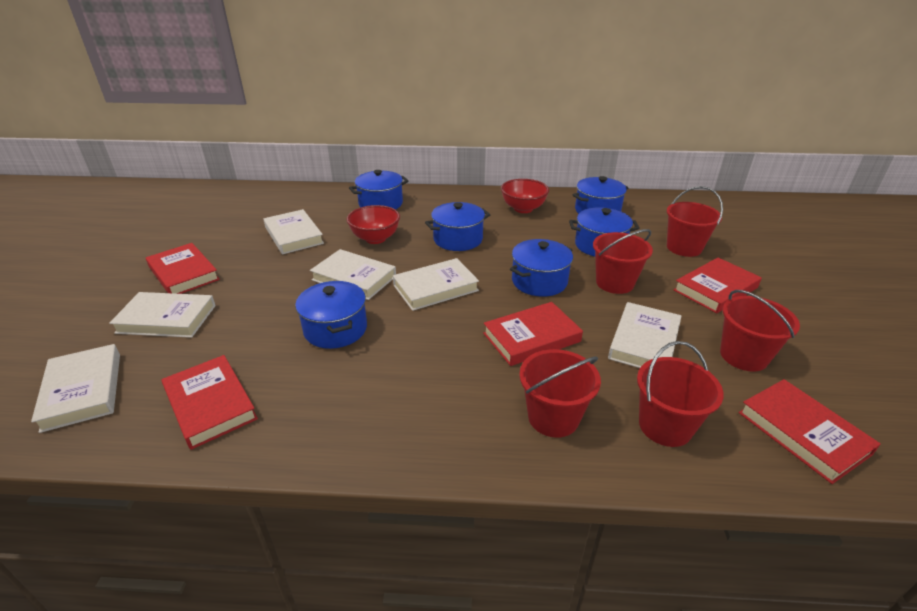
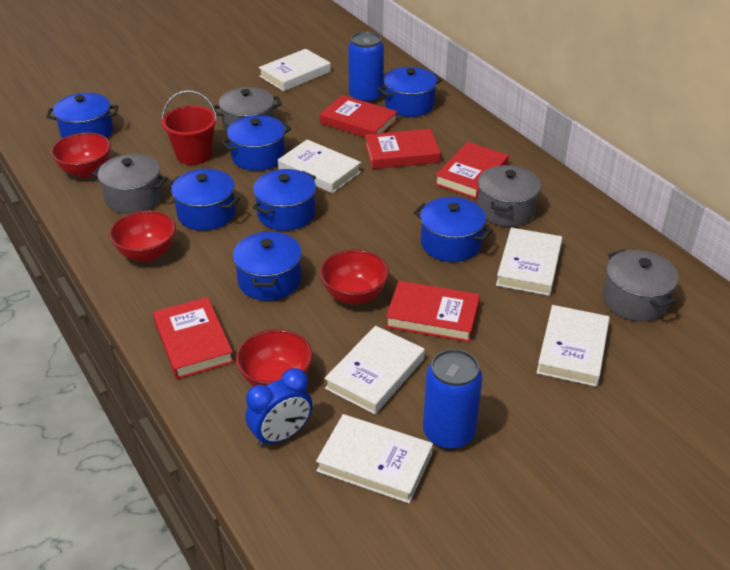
blue can: 0 -> 2
blue clock: 0 -> 1
blue pot: 6 -> 7
grey pot: 0 -> 4
red bowl: 2 -> 4
red bucket: 5 -> 1

